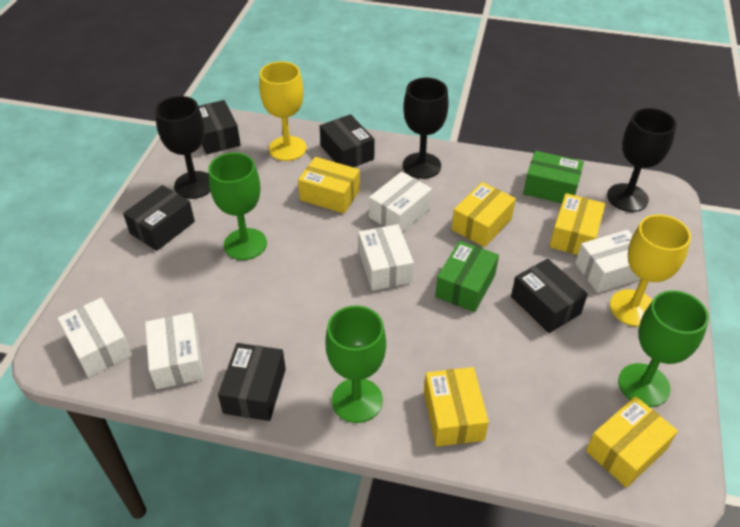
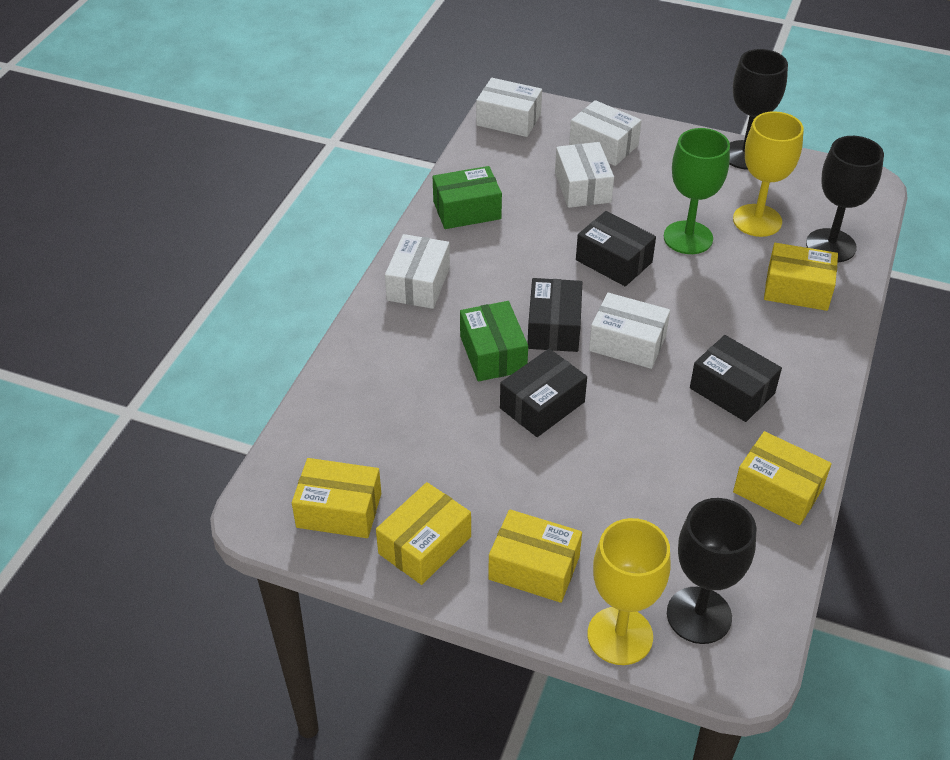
black box: 5 -> 4
green goblet: 3 -> 1

